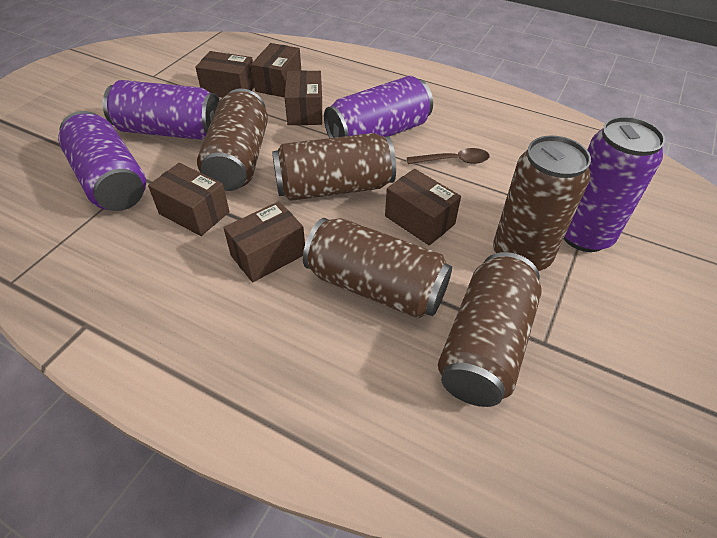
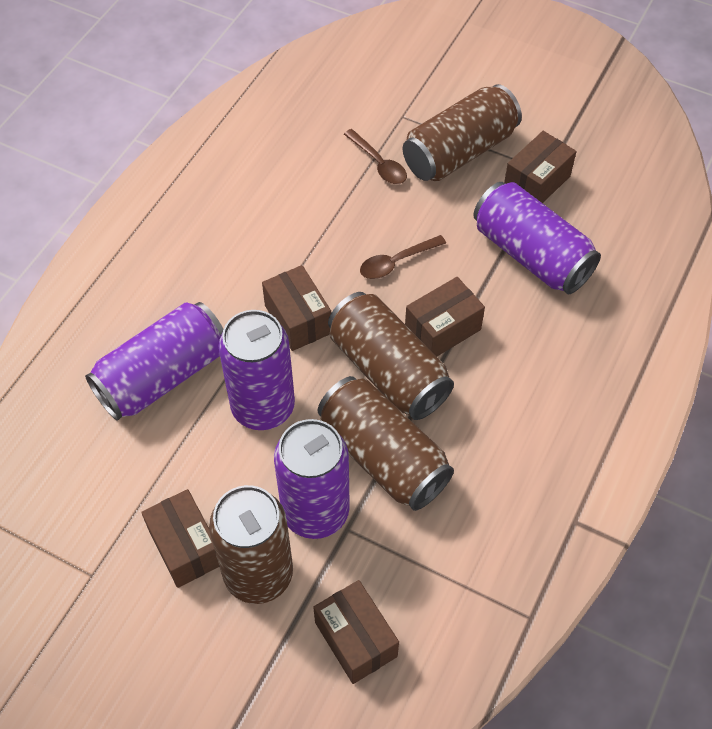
brown box: 6 -> 5
brown can: 5 -> 4
brown spoon: 1 -> 2

